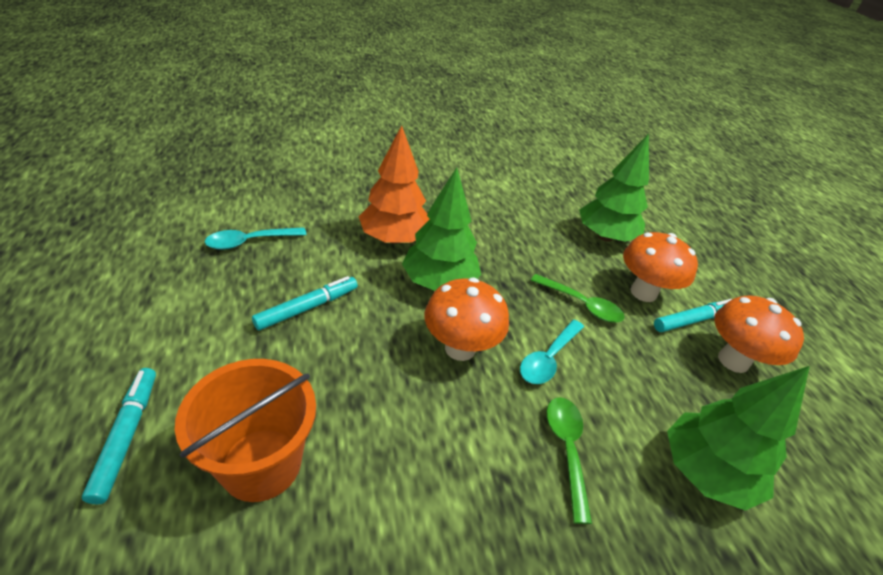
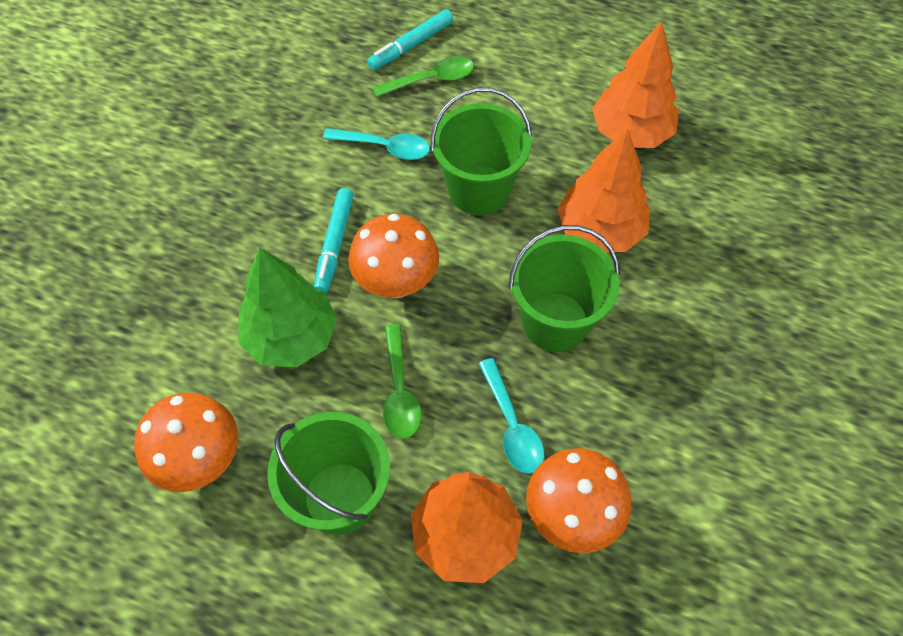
green bucket: 0 -> 3
green tree: 3 -> 1
orange bucket: 1 -> 0
orange tree: 1 -> 3
turquoise marker: 3 -> 2

